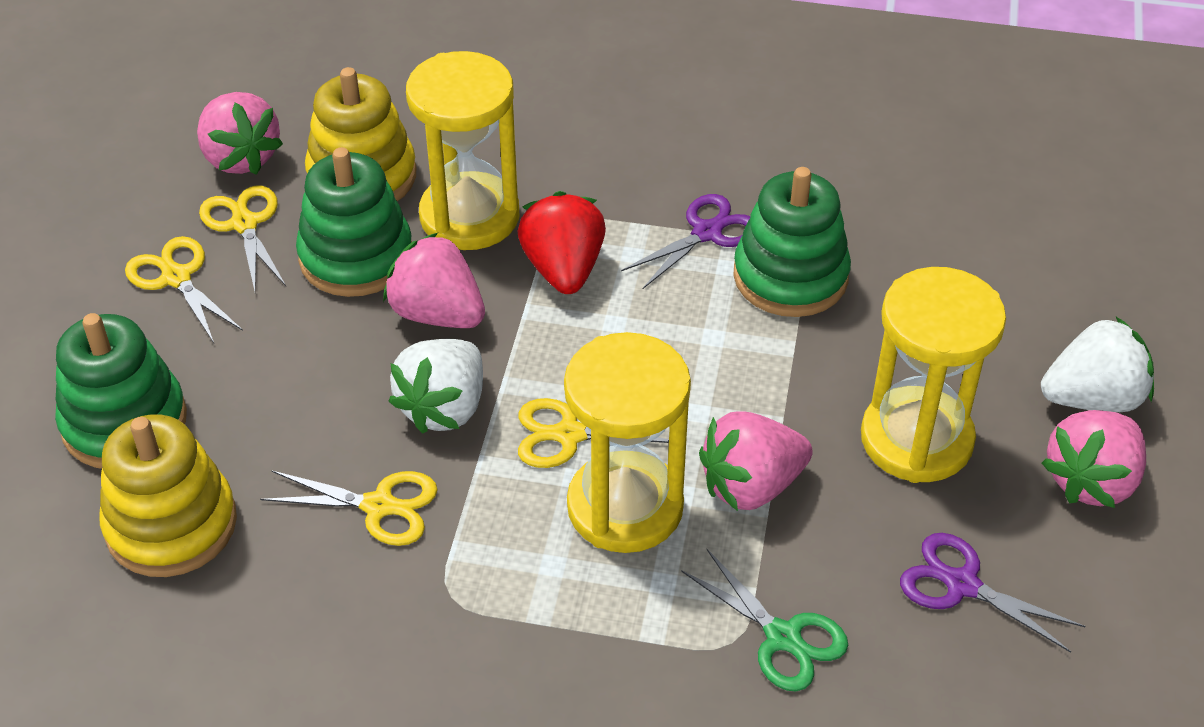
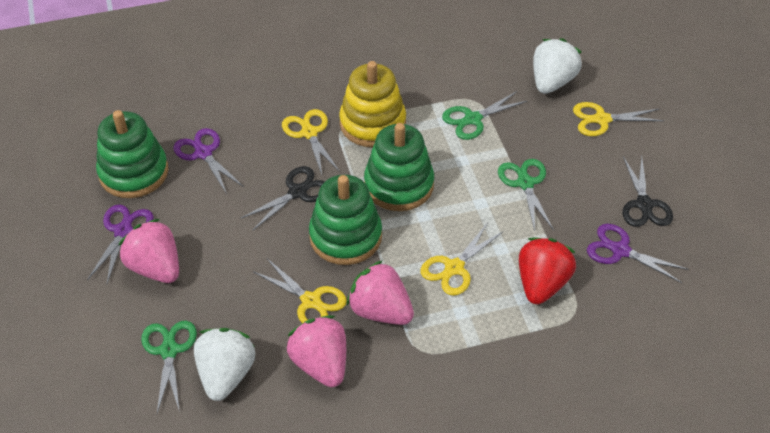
black scissors: 0 -> 2
green scissors: 1 -> 3
pink strawberry: 4 -> 3
purple scissors: 2 -> 3
yellow hourglass: 3 -> 0
yellow stacking toy: 2 -> 1

